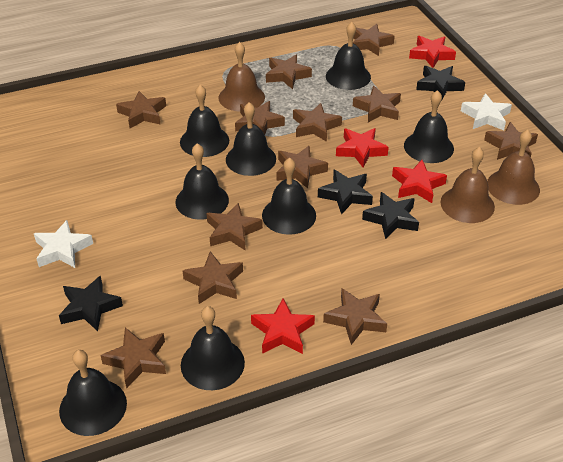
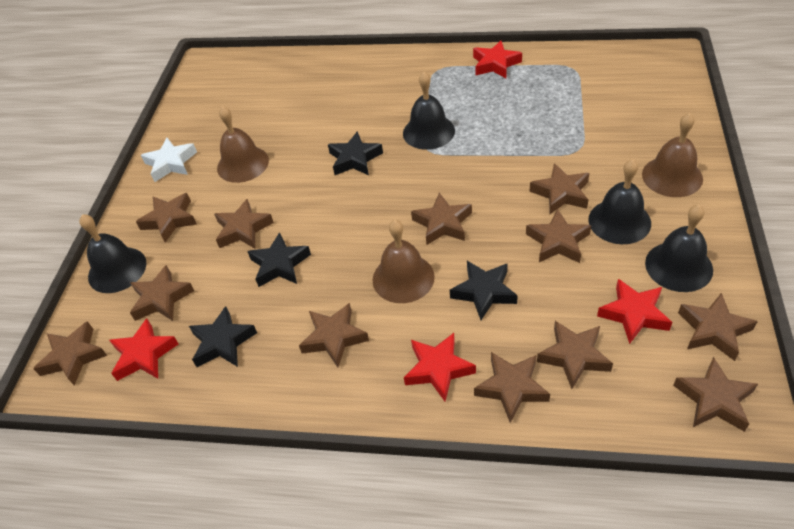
black bell: 8 -> 4
white star: 2 -> 1

